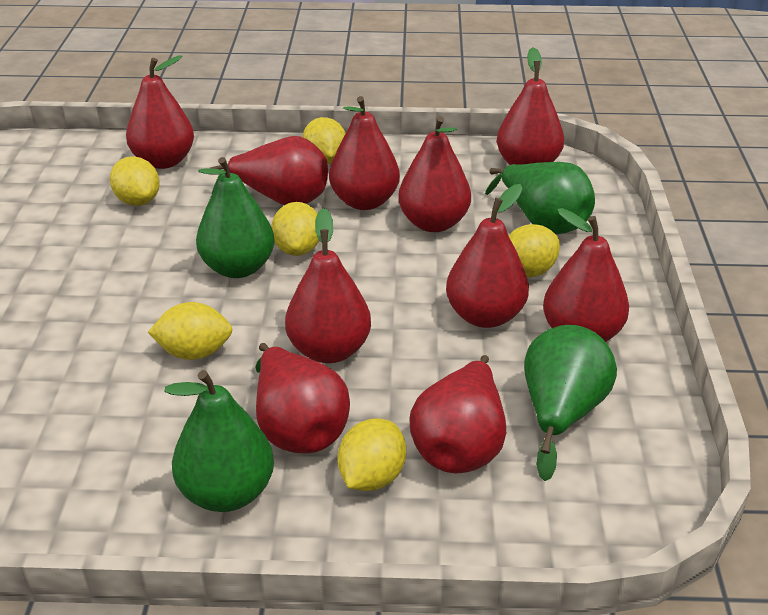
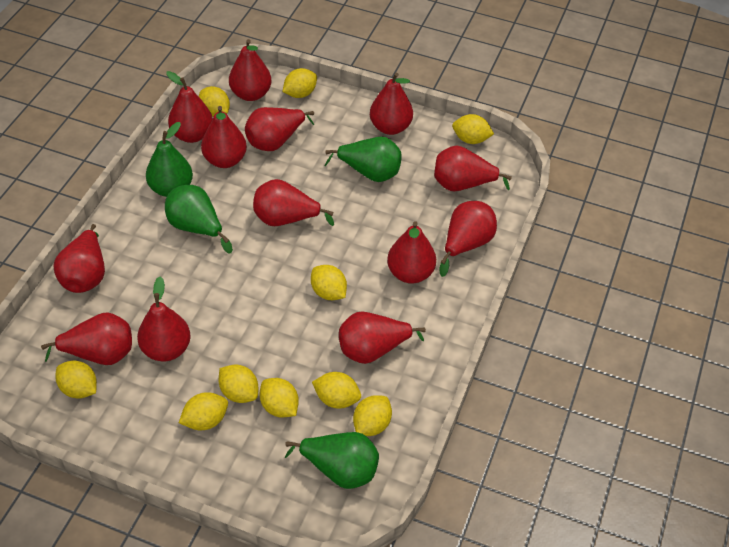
red pear: 10 -> 13
yellow lemon: 6 -> 10

